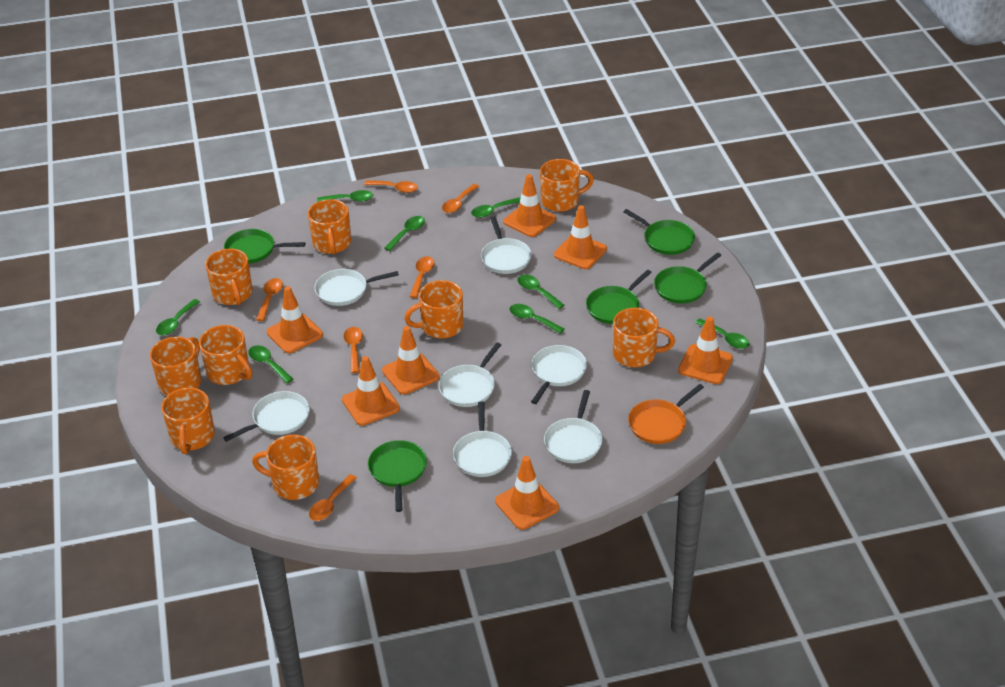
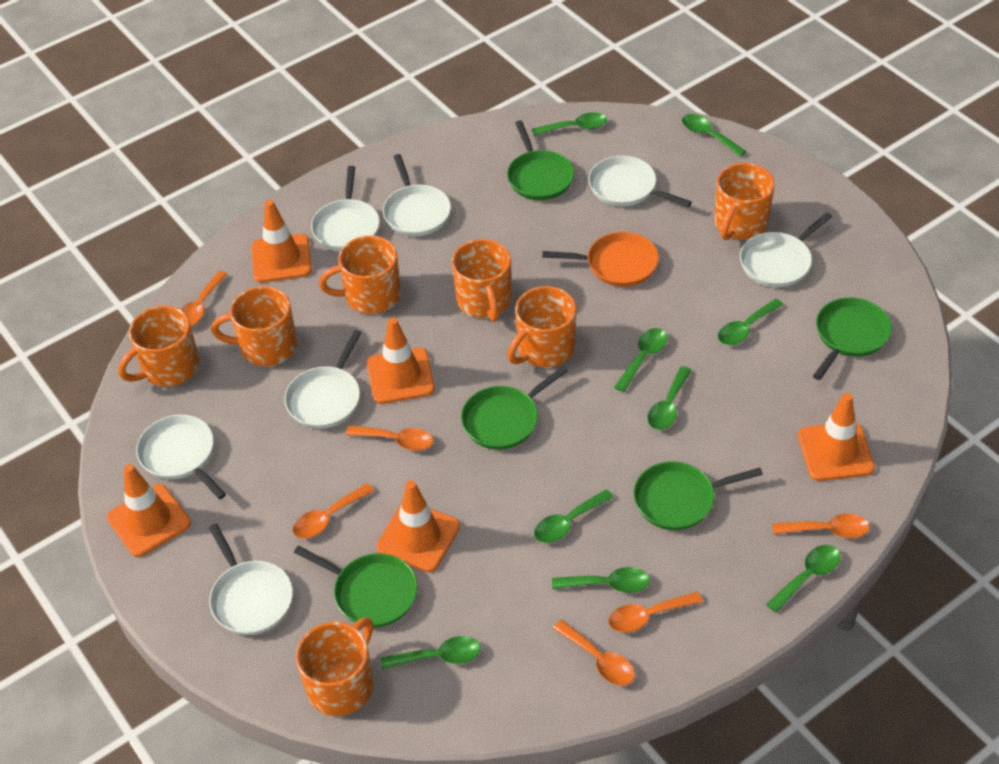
green spoon: 8 -> 9
orange mug: 9 -> 7
orange traffic cone: 7 -> 5

